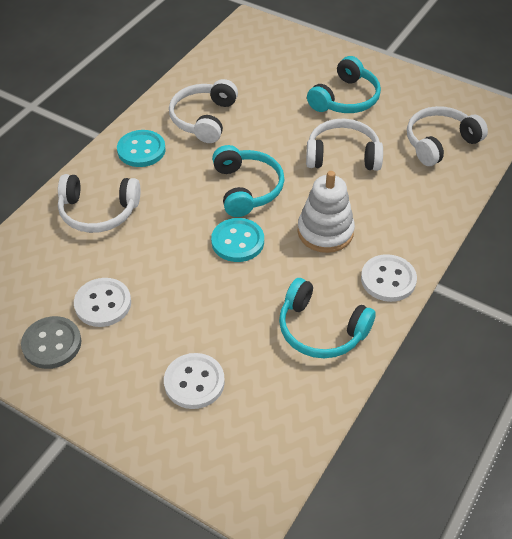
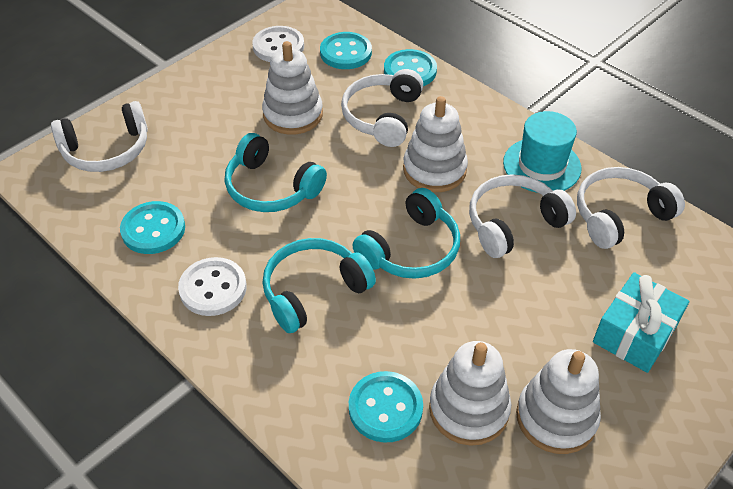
grey button: 1 -> 0
turquoise button: 2 -> 4
turquoise gift: 0 -> 1
turquoise hat: 0 -> 1
white button: 3 -> 2
white stacking toy: 1 -> 4

